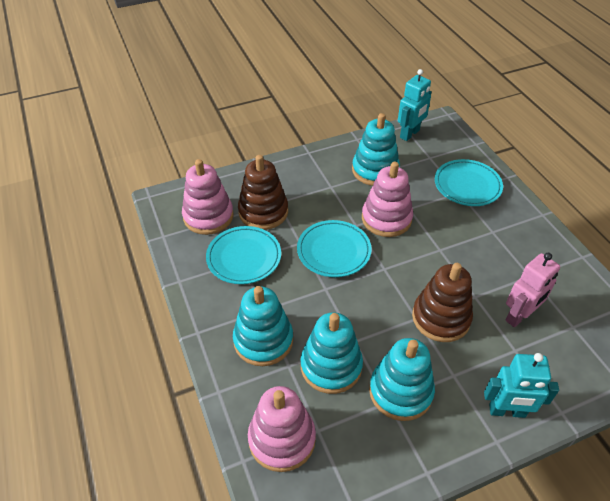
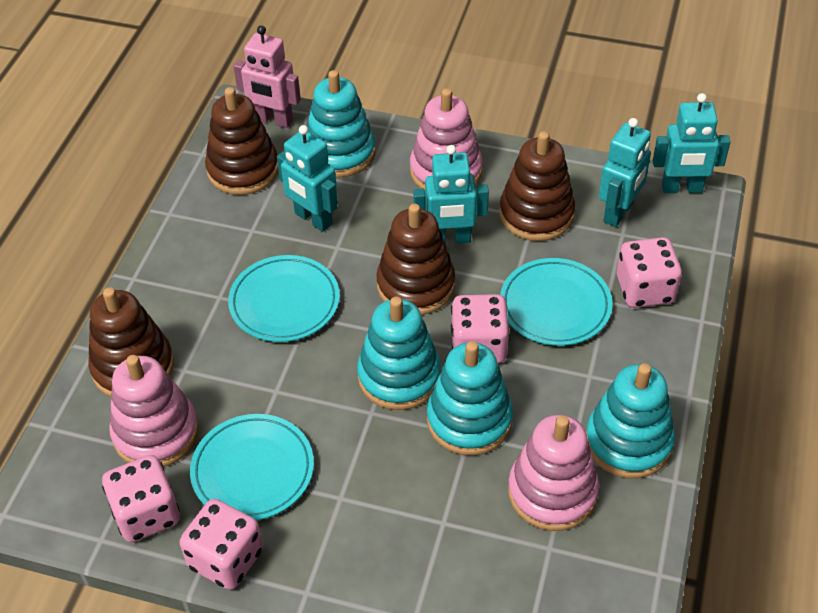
brown stacking toy: 2 -> 4
pink dice: 0 -> 4
turquoise robot: 2 -> 4

